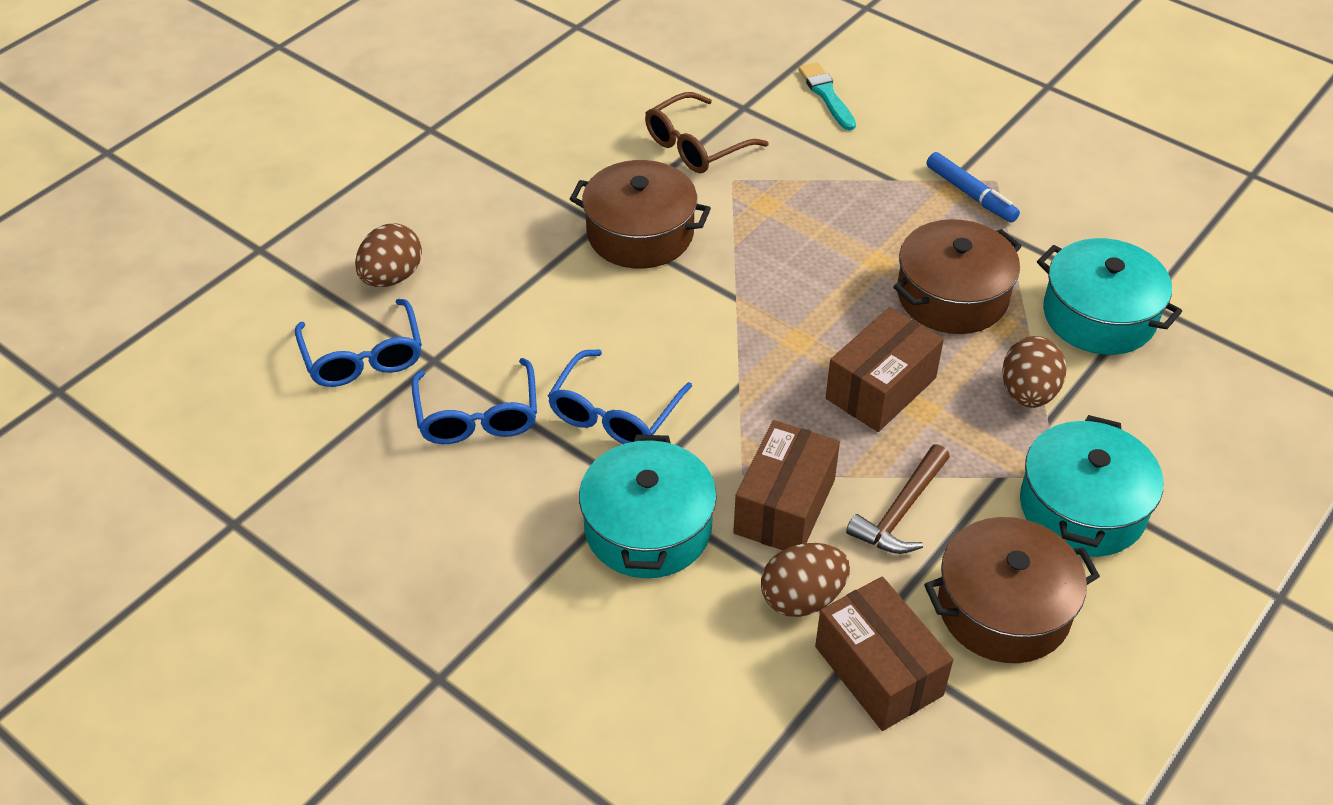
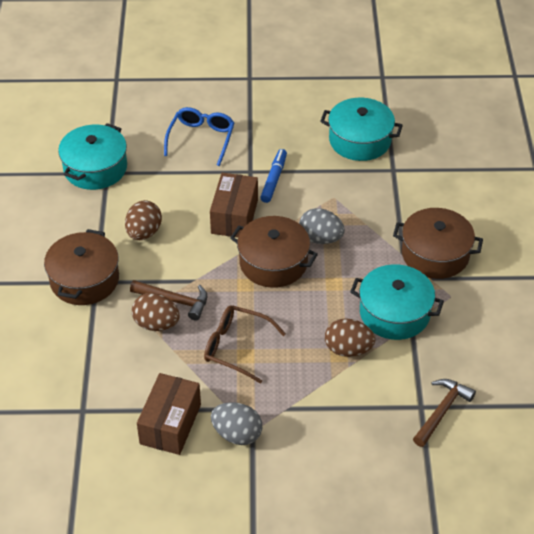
blue glasses: 3 -> 1
brown box: 3 -> 2
brown hammer: 1 -> 2
grey egg: 0 -> 2
turquoise brush: 1 -> 0

